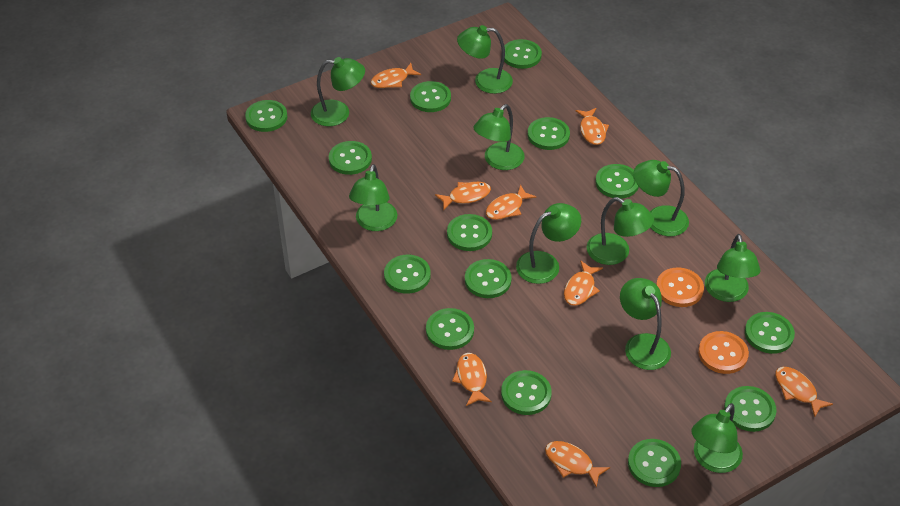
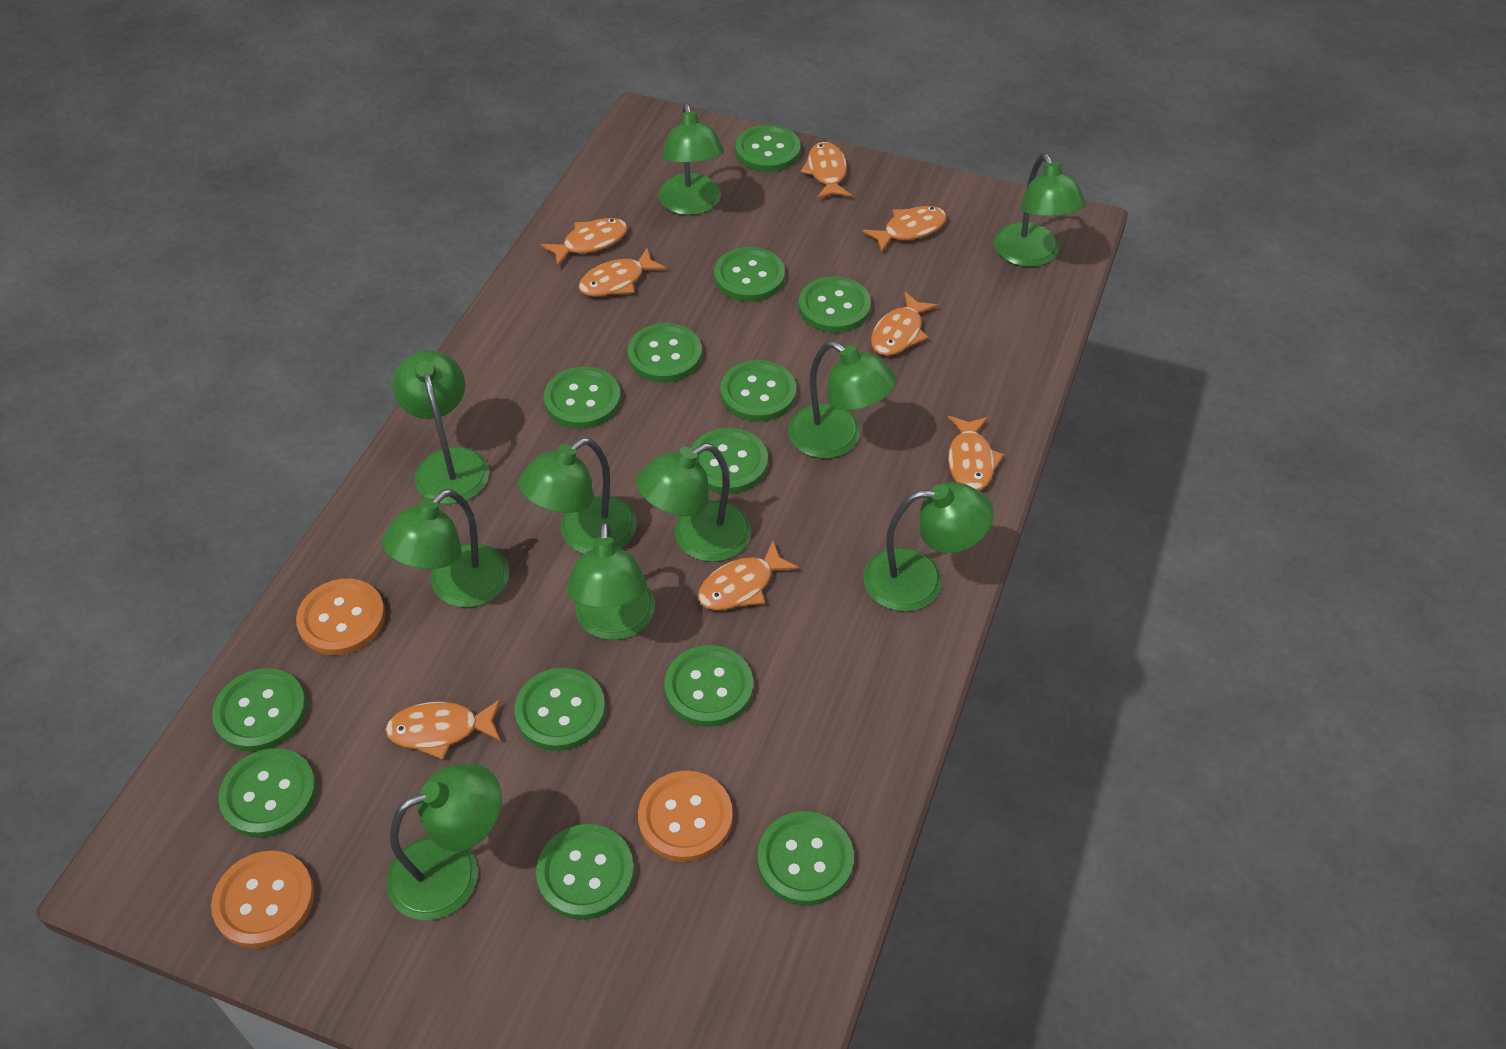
green button: 14 -> 13
orange button: 2 -> 3

